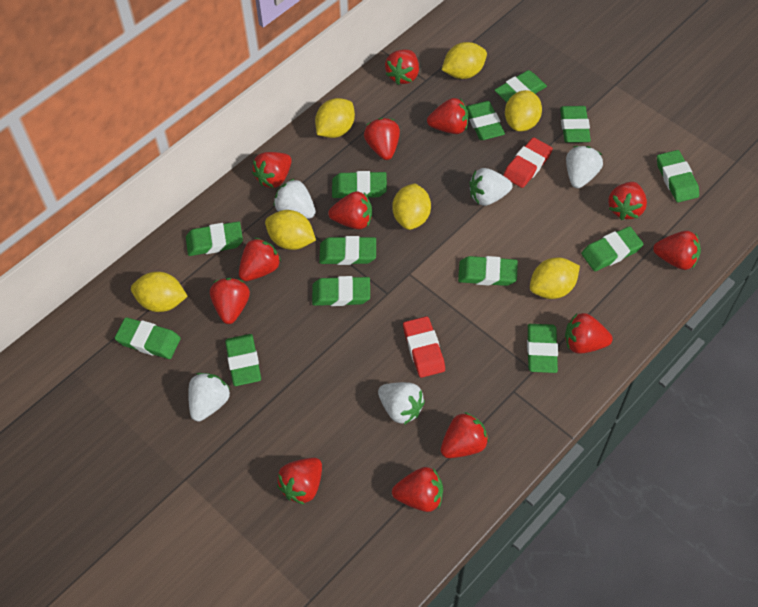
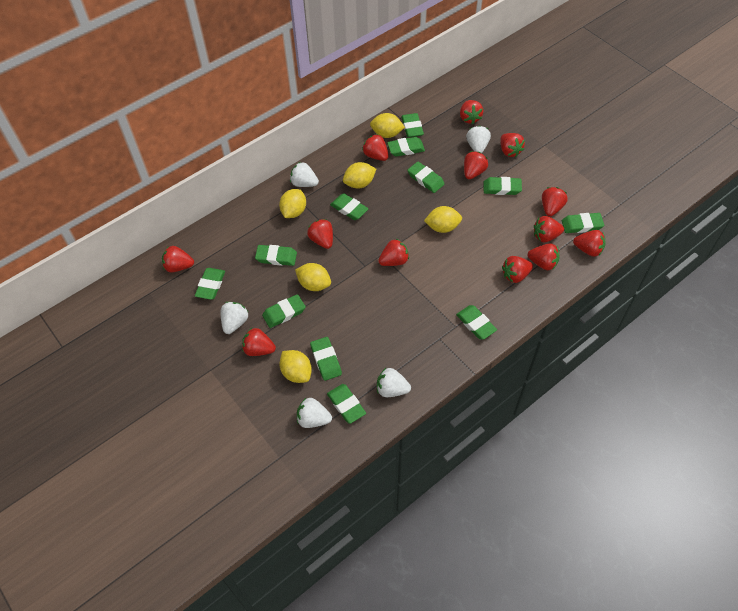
green eraser: 13 -> 12
red eraser: 2 -> 0
yellow lemon: 7 -> 6

